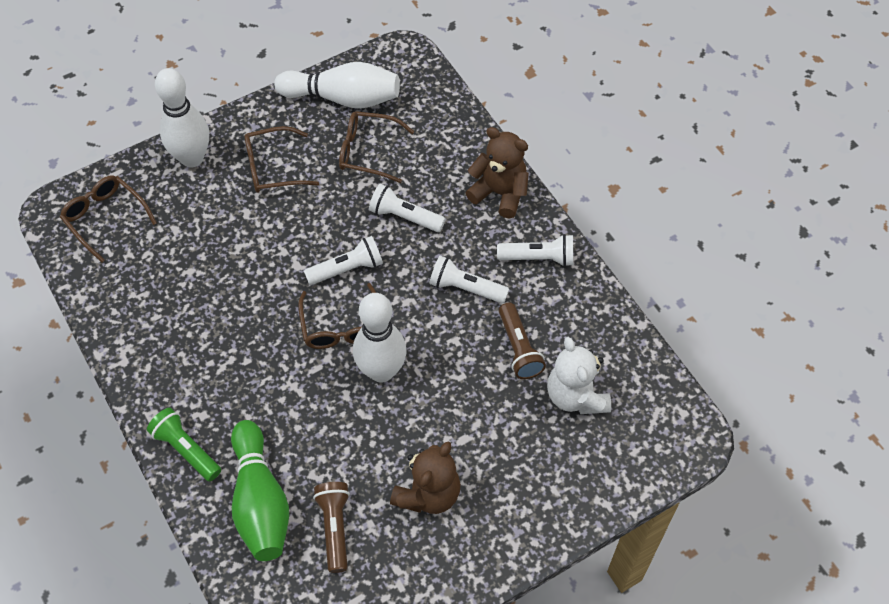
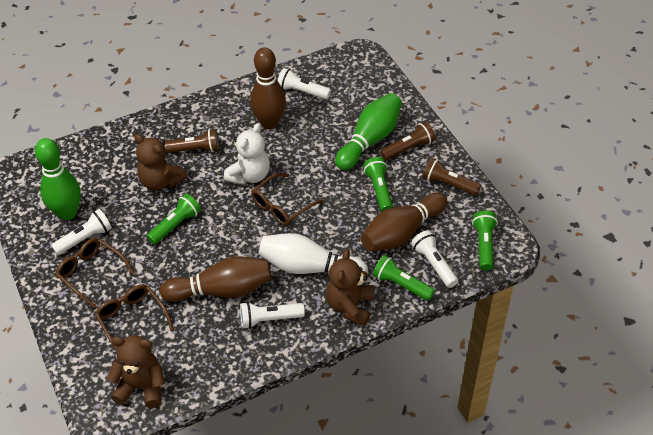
brown bowling pin: 0 -> 3
brown flashlight: 2 -> 3
brown glasses: 4 -> 3
brown teddy bear: 2 -> 3
green bowling pin: 1 -> 2
green flashlight: 1 -> 4
white bowling pin: 3 -> 1

